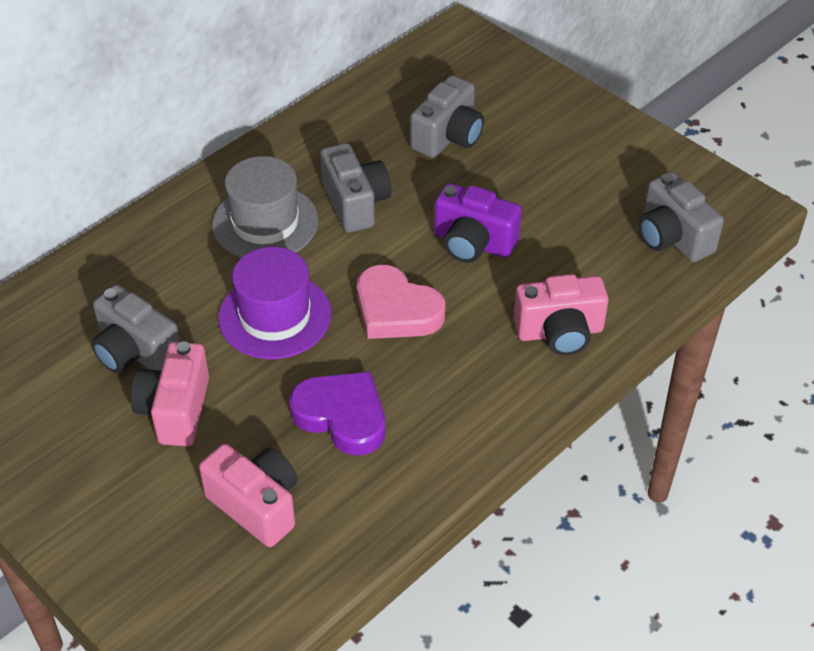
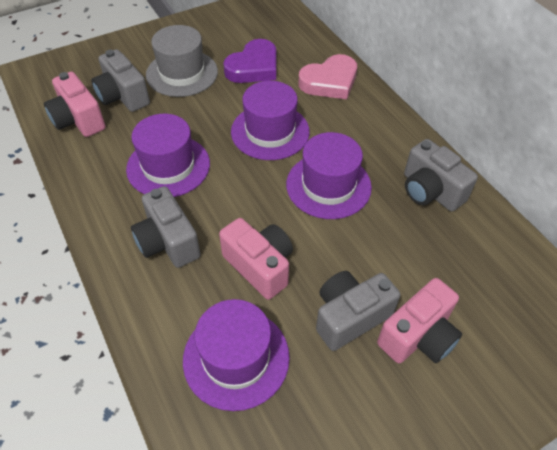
purple camera: 1 -> 0
purple hat: 1 -> 4

